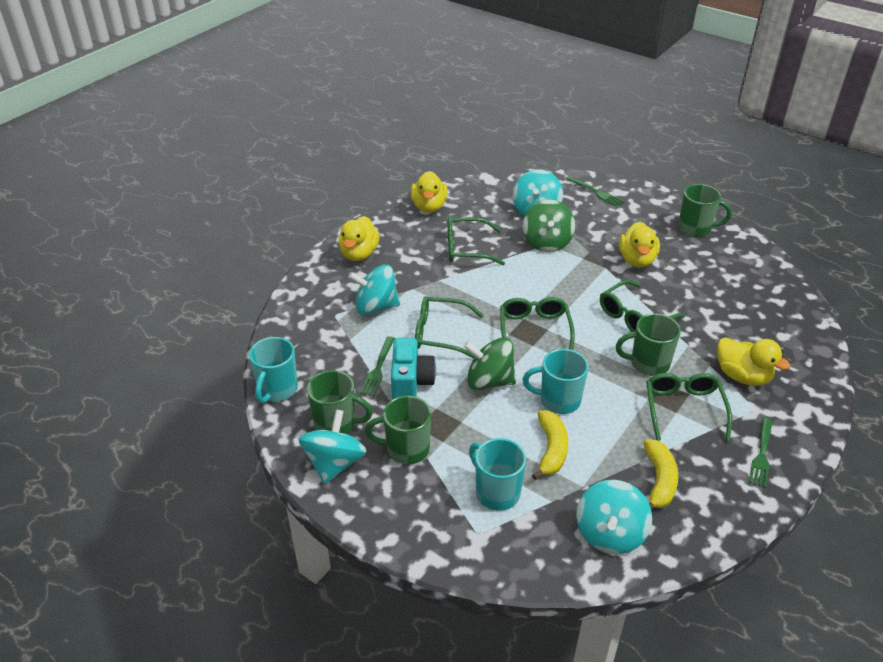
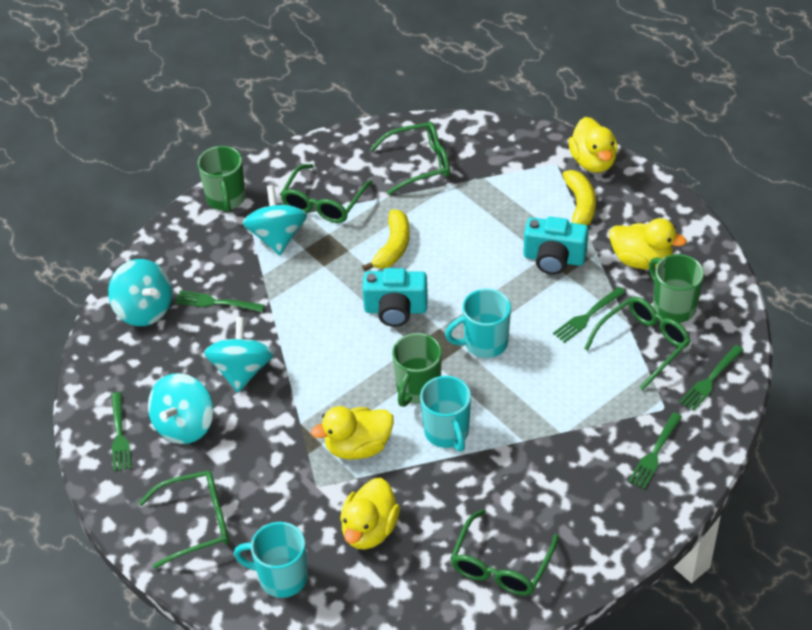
green fork: 3 -> 5
green mug: 4 -> 3
green spinning top: 2 -> 0
turquoise camera: 1 -> 2

